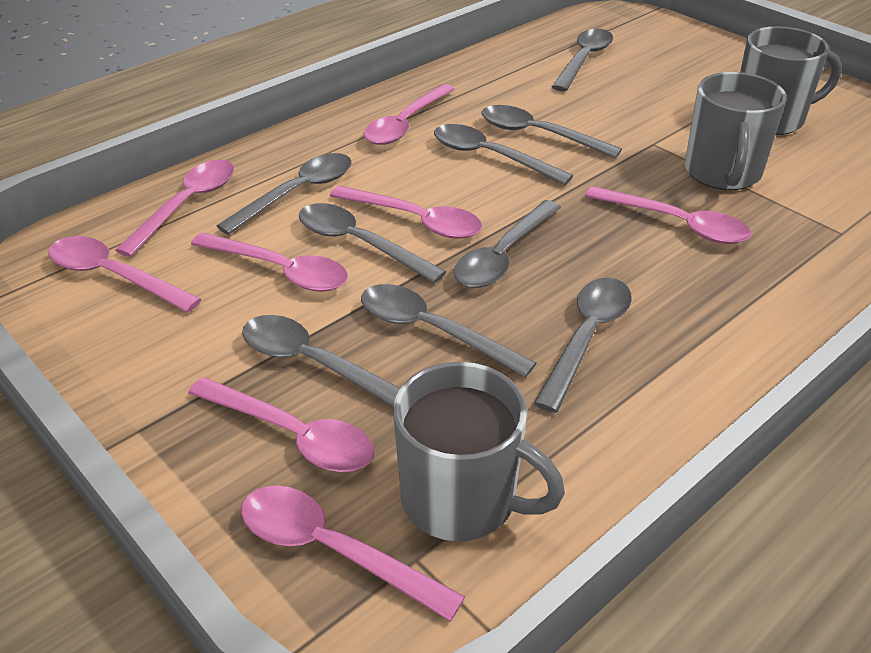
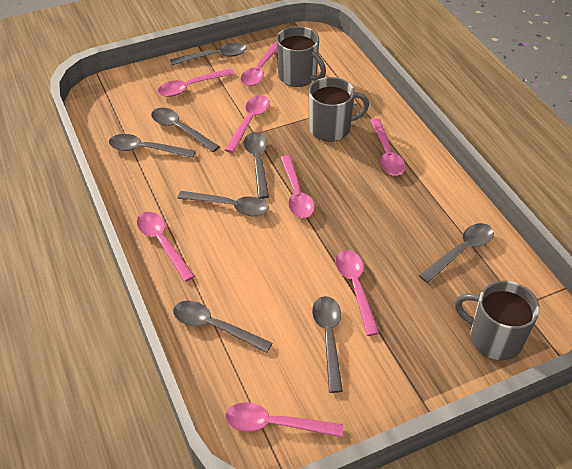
grey spoon: 9 -> 8

